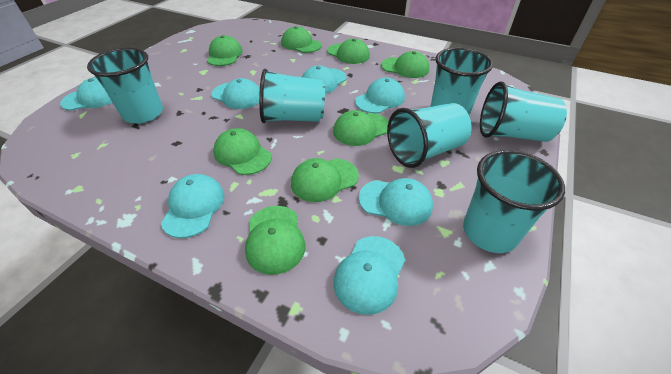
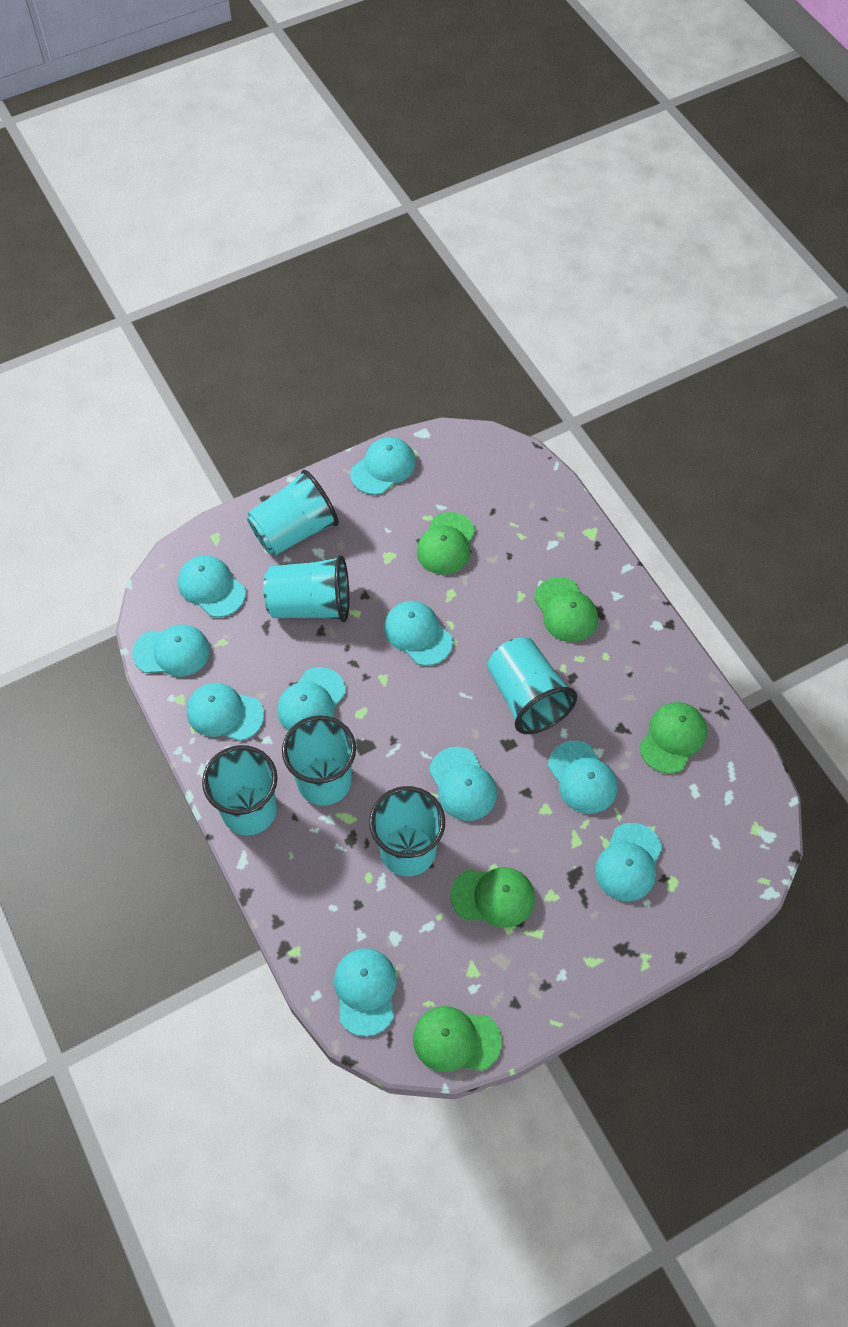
green cap: 8 -> 5
turquoise cap: 7 -> 10

